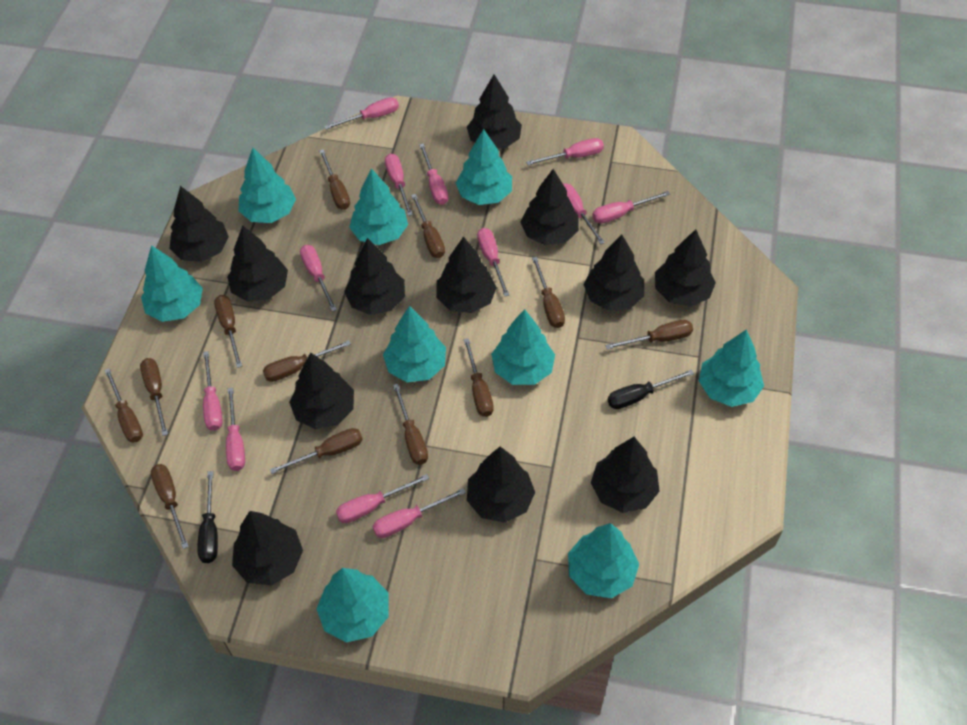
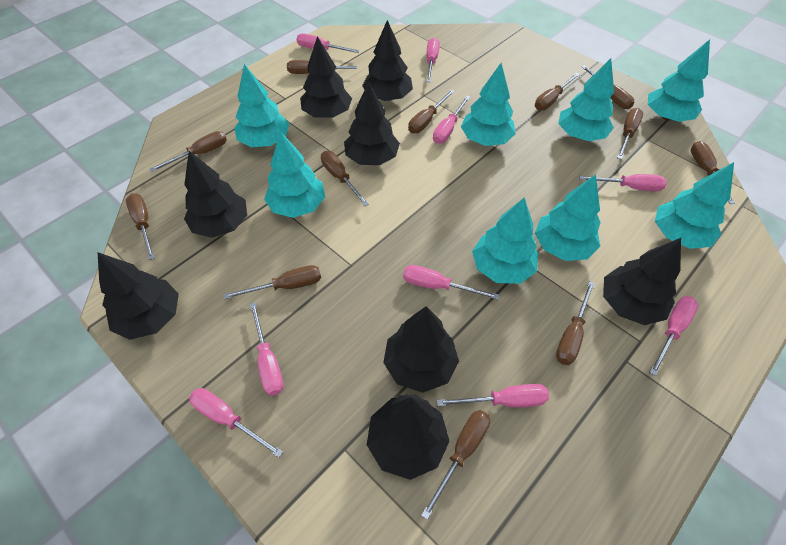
black screwdriver: 2 -> 0
black tree: 12 -> 8
pink screwdriver: 12 -> 9
turquoise tree: 9 -> 8

